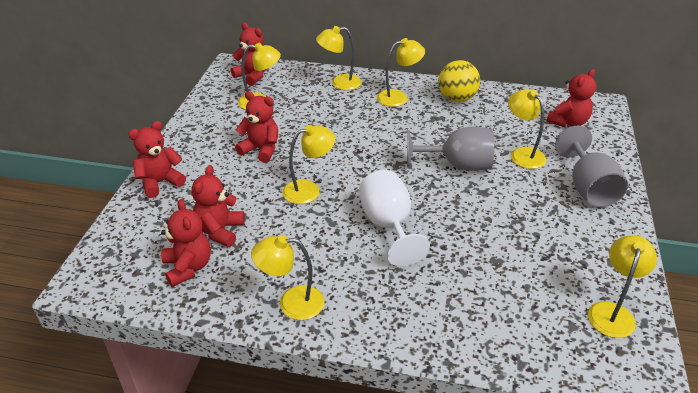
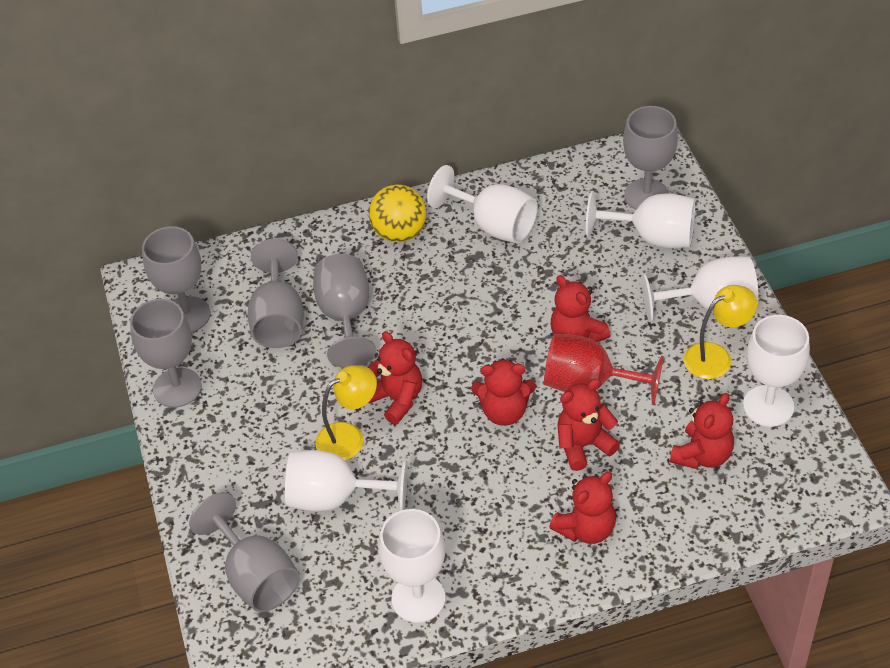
grey goblet: 2 -> 6
red goblet: 0 -> 1
white goblet: 1 -> 6
yellow lamp: 7 -> 2

